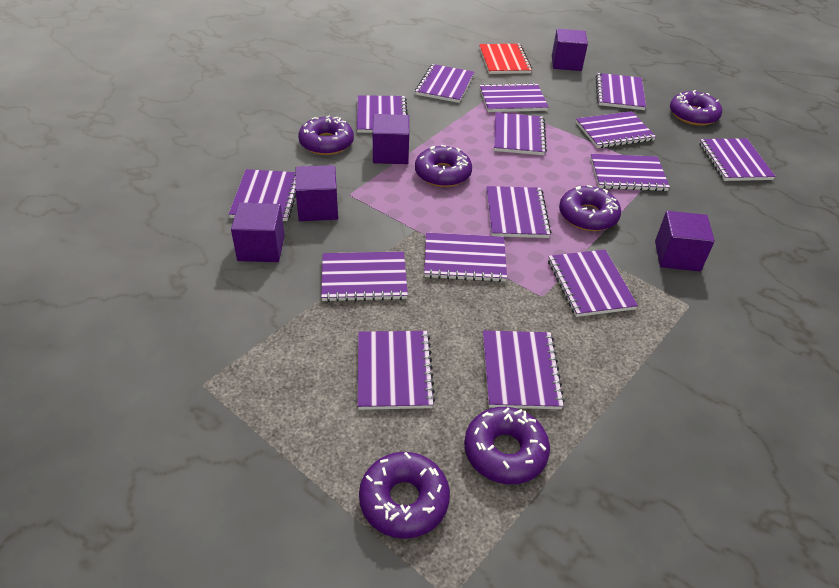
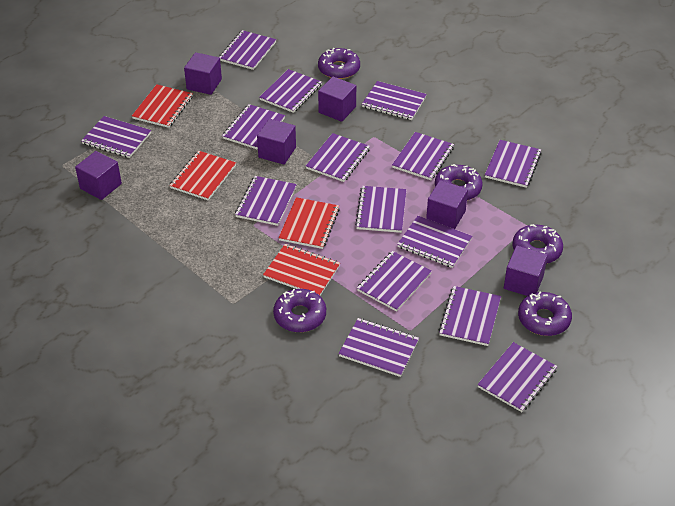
purple cube: 5 -> 6
purple donut: 6 -> 5
red notebook: 1 -> 4

